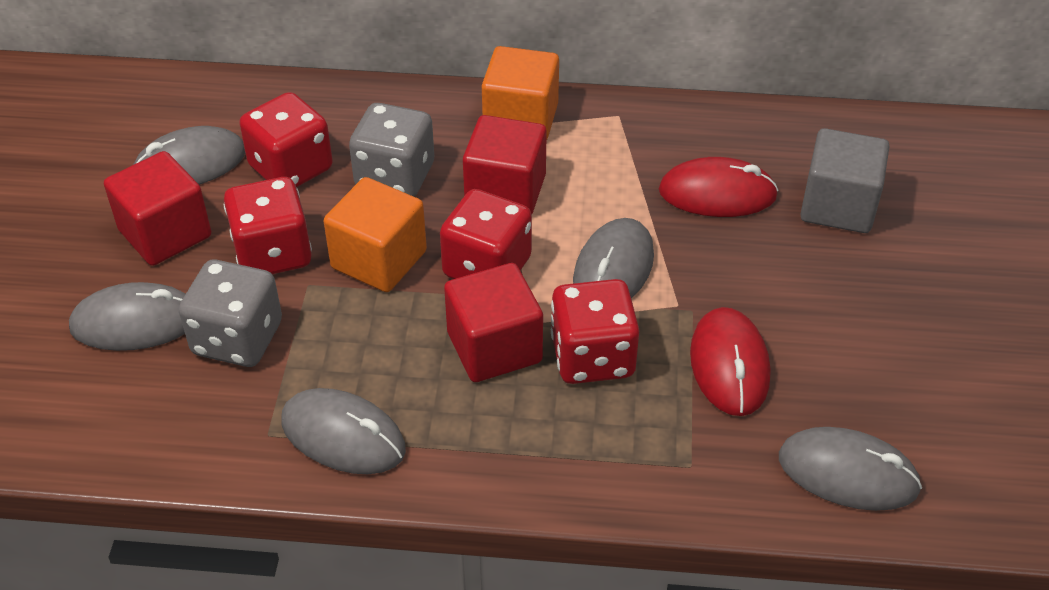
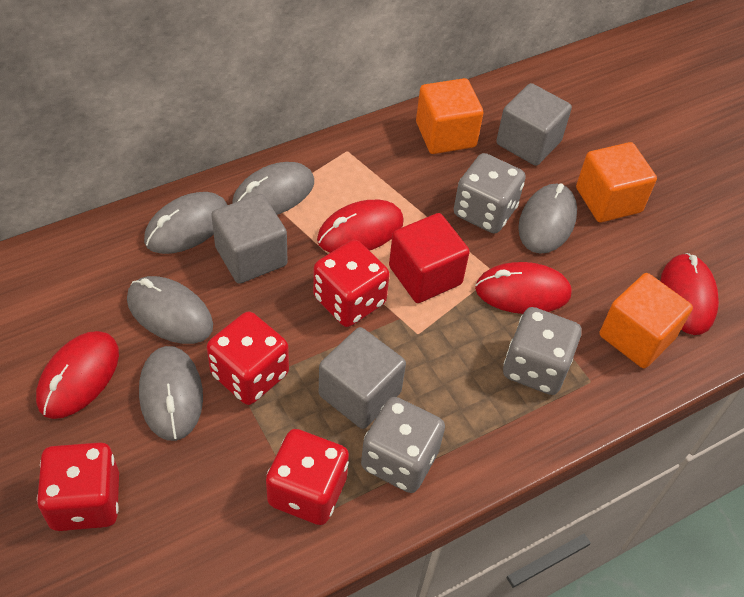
grey cube: 1 -> 3
grey dice: 2 -> 3
orange cube: 2 -> 3
red cube: 3 -> 1
red mouse: 2 -> 4

